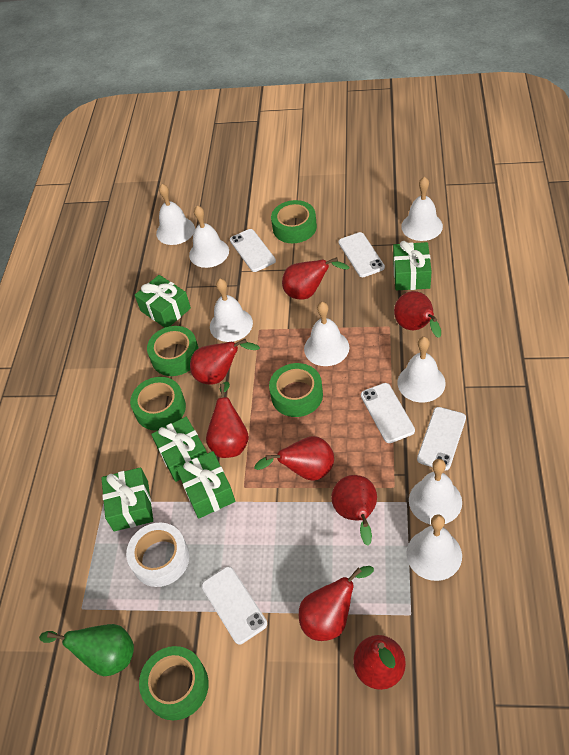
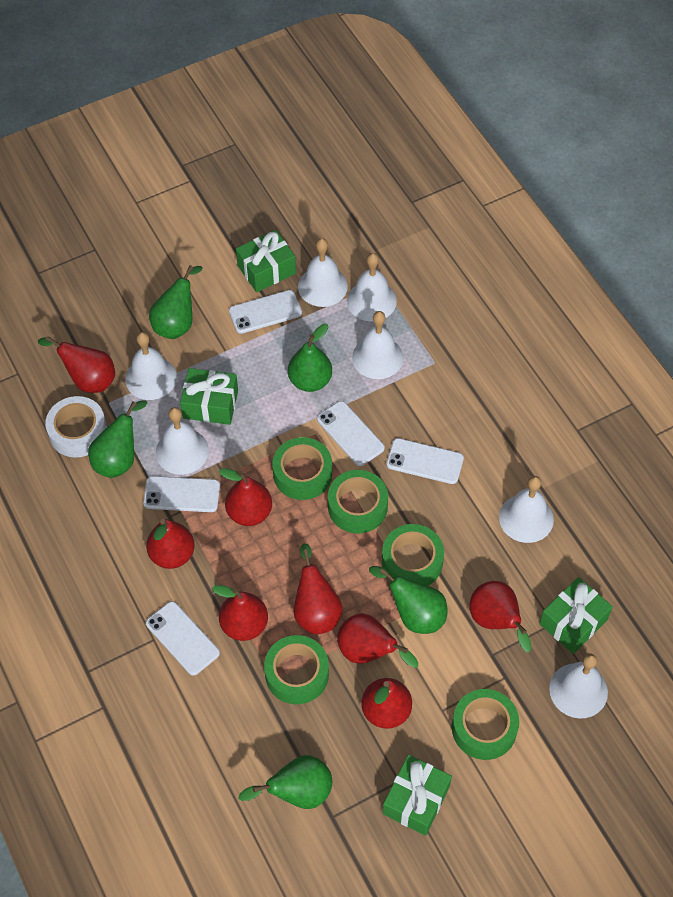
green gift: 5 -> 4
green pear: 1 -> 5
white bell: 8 -> 7

